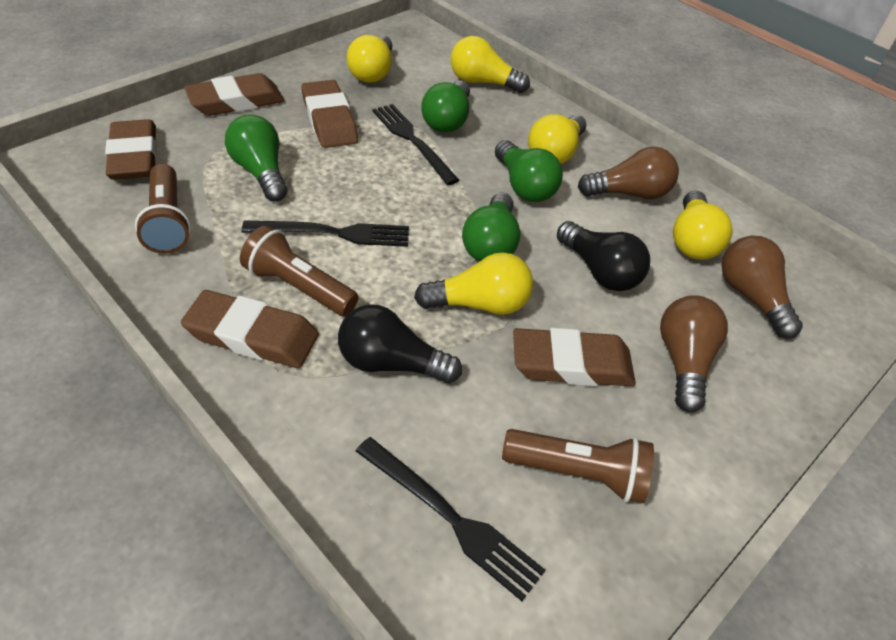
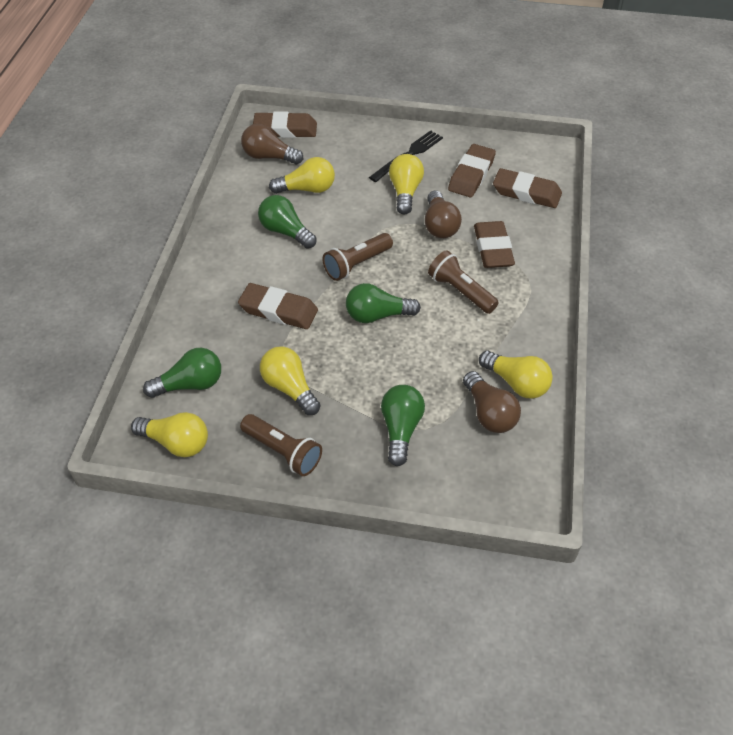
black fork: 3 -> 1
black light bulb: 2 -> 0

